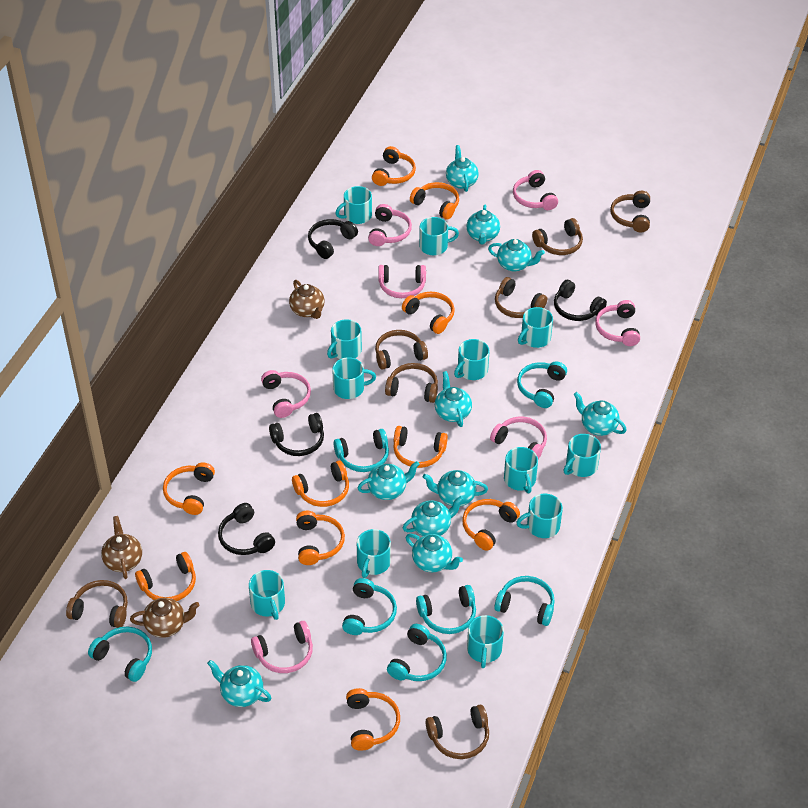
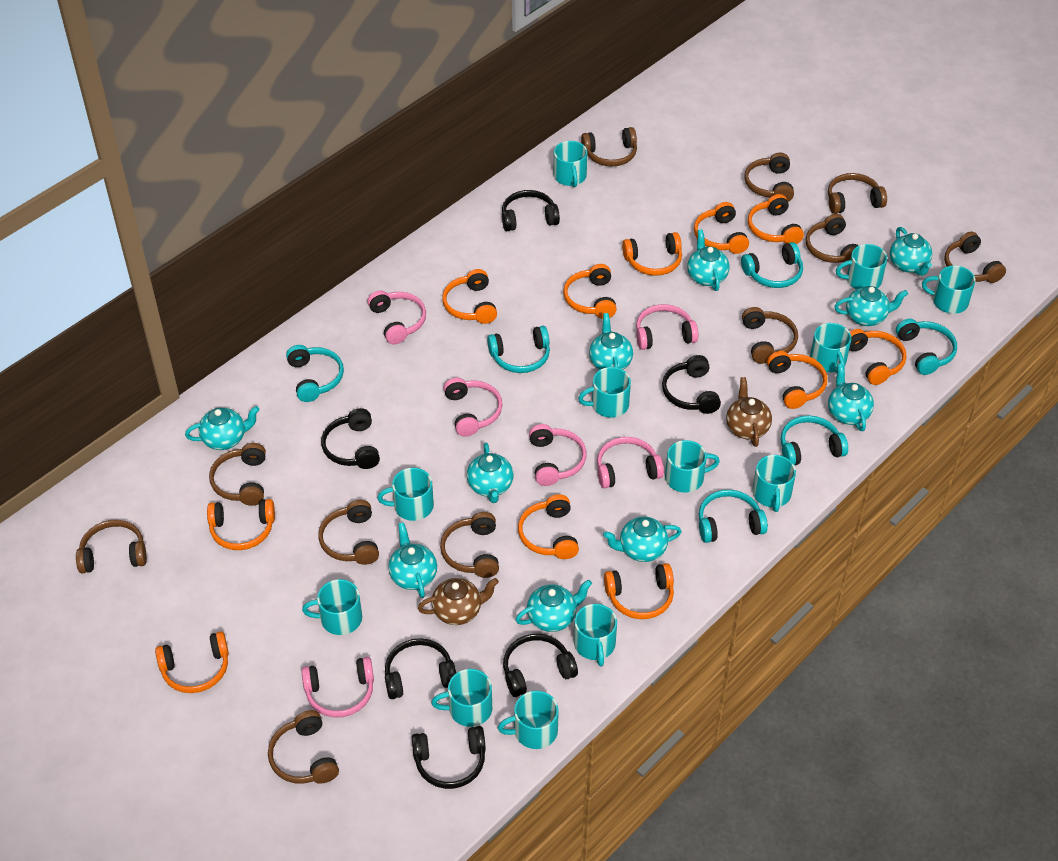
black headphones: 4 -> 6
brown headphones: 7 -> 11
brown teapot: 3 -> 2
orange headphones: 10 -> 11
pink headphones: 7 -> 6
turquoise headphones: 7 -> 6

